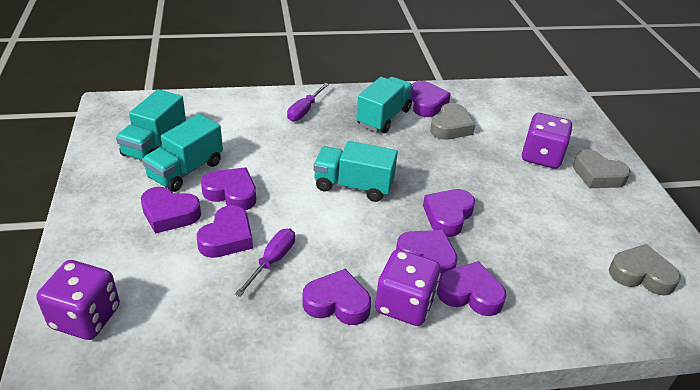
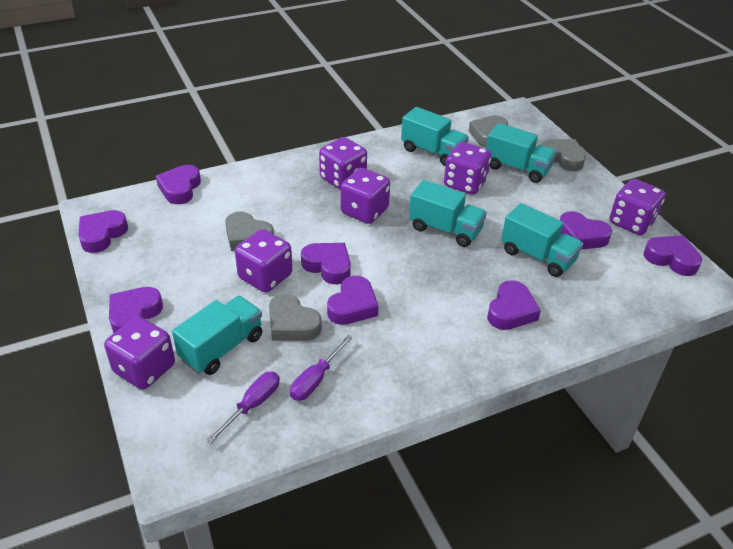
grey heart: 3 -> 4
purple dice: 3 -> 6
turquoise truck: 4 -> 5

